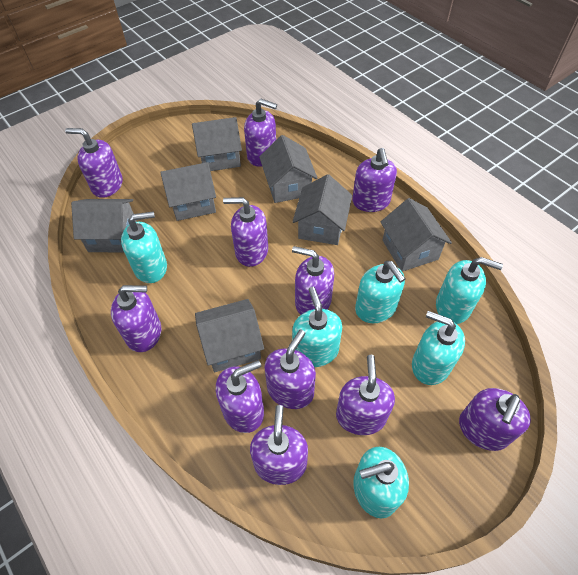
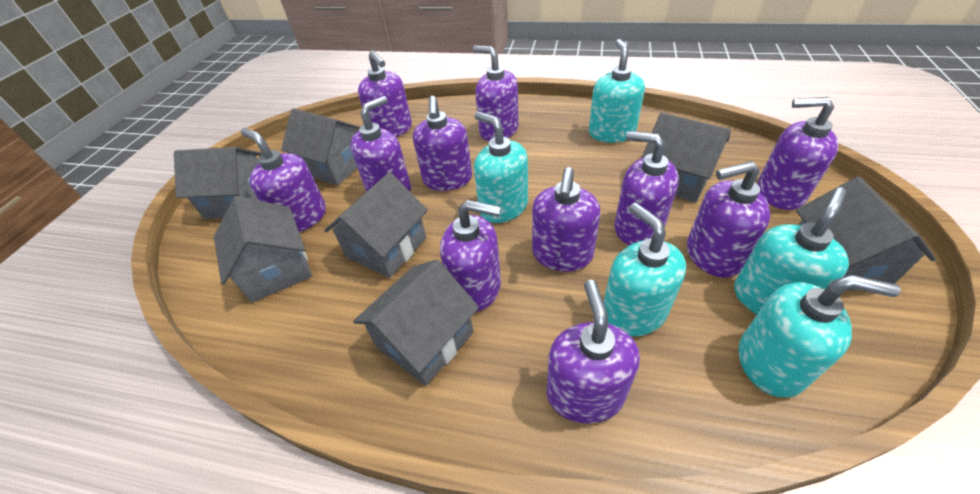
turquoise soap dispenser: 6 -> 5

